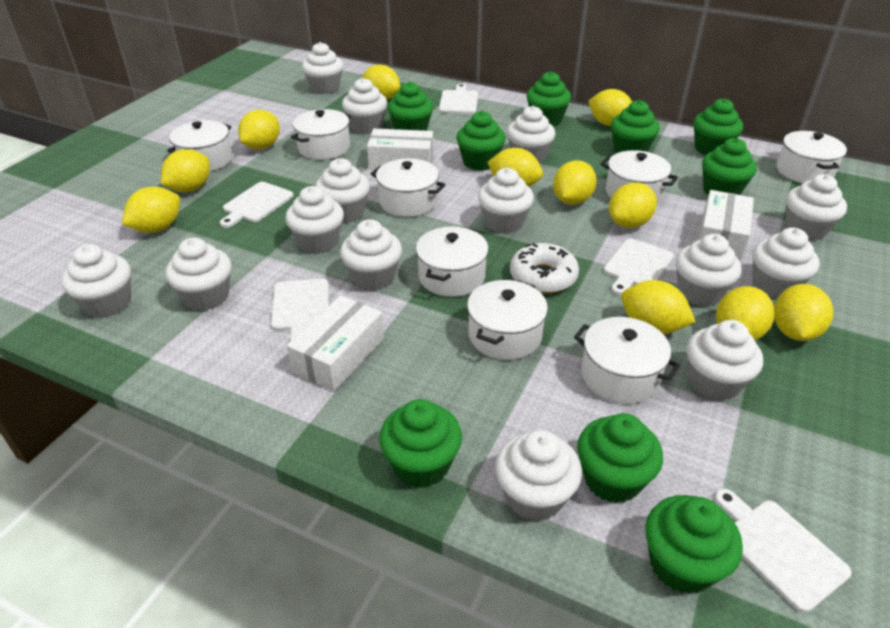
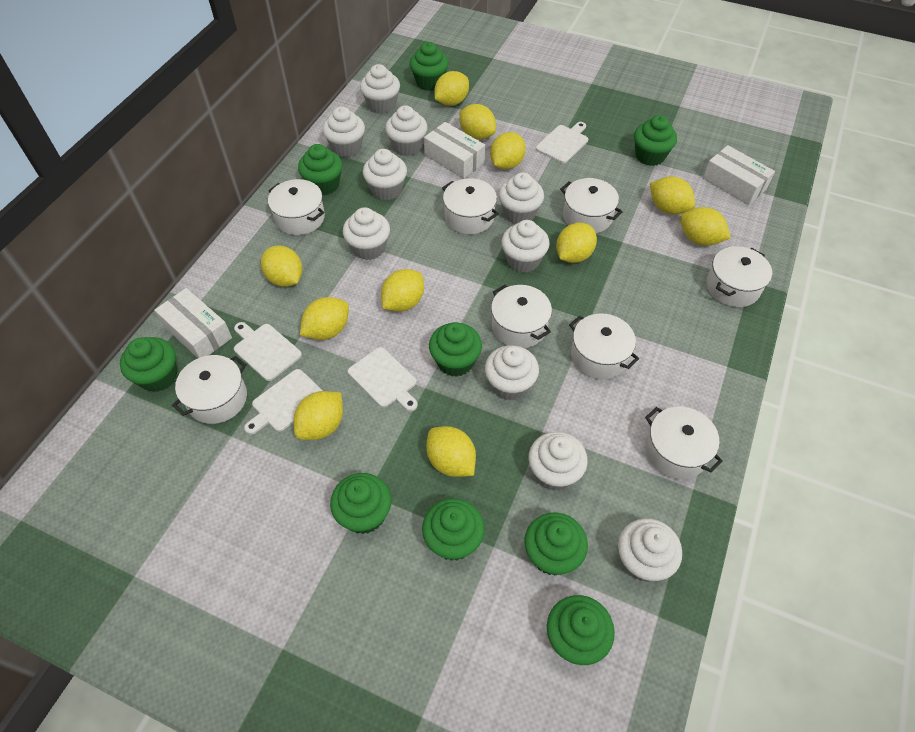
white cupcake: 14 -> 10
white cutting board: 5 -> 4
white donut: 1 -> 0

